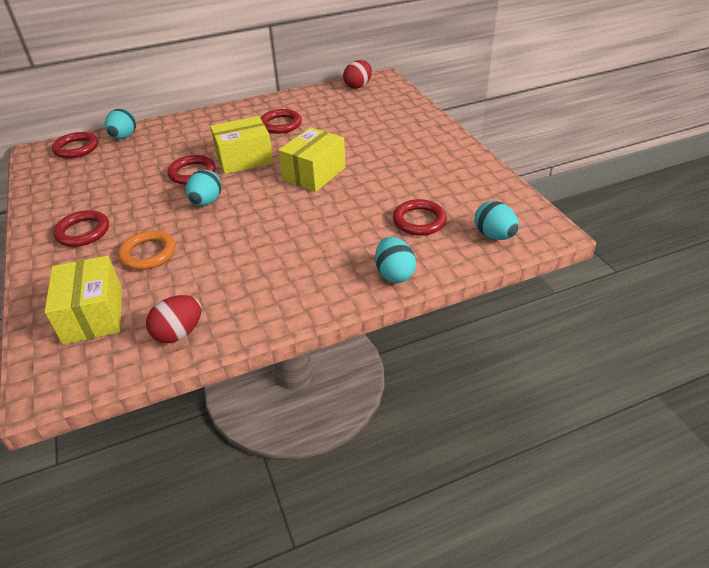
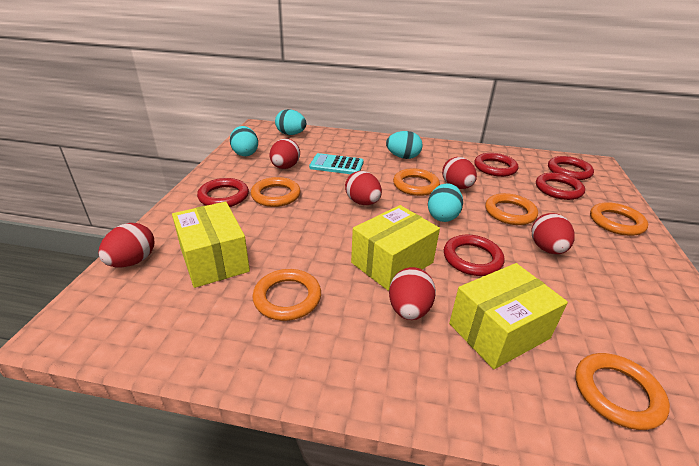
orange ring: 1 -> 6
red egg: 2 -> 6
turquoise calculator: 0 -> 1

